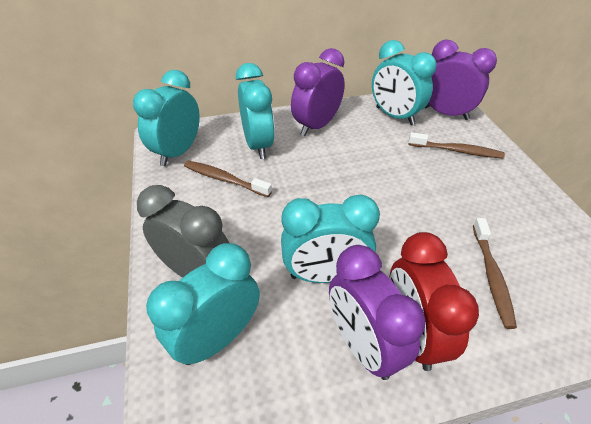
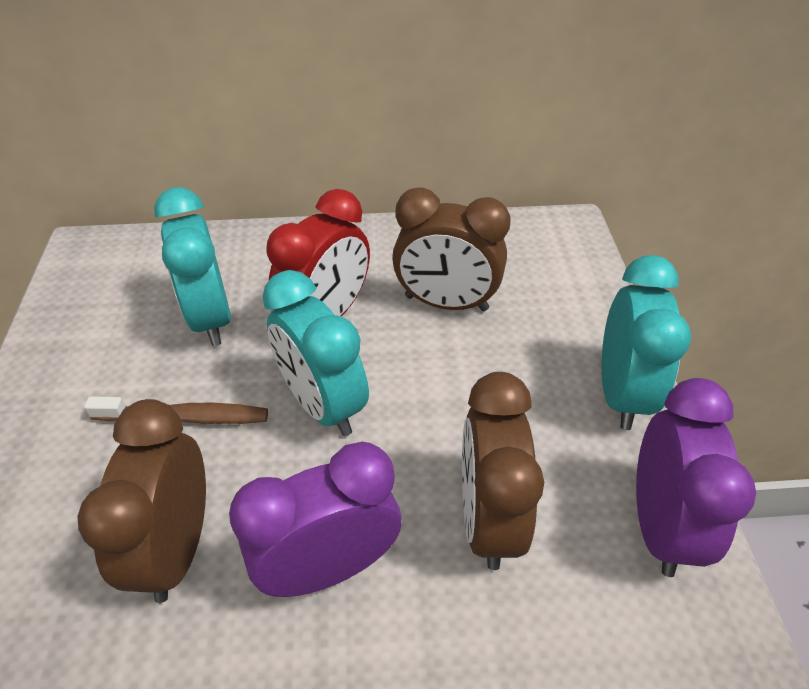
brown clock: 0 -> 3
brown toothbrush: 3 -> 1
grey clock: 1 -> 0
purple clock: 3 -> 2
turquoise clock: 5 -> 3

